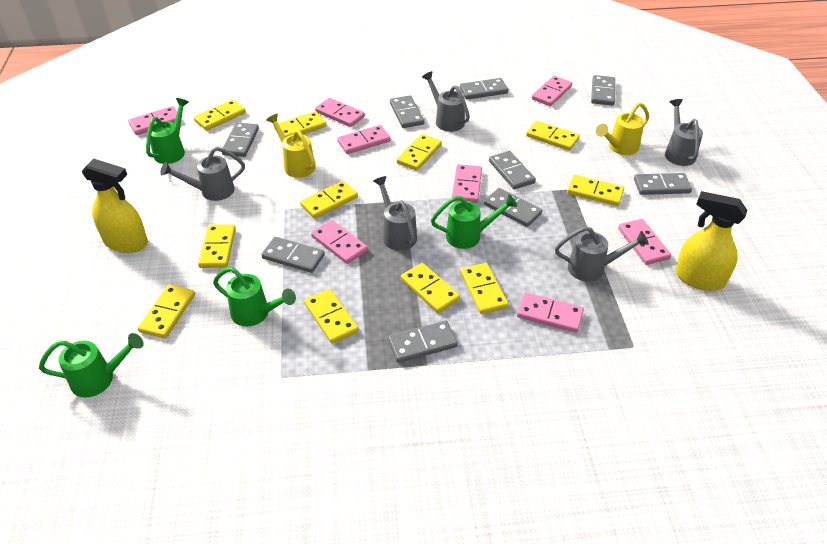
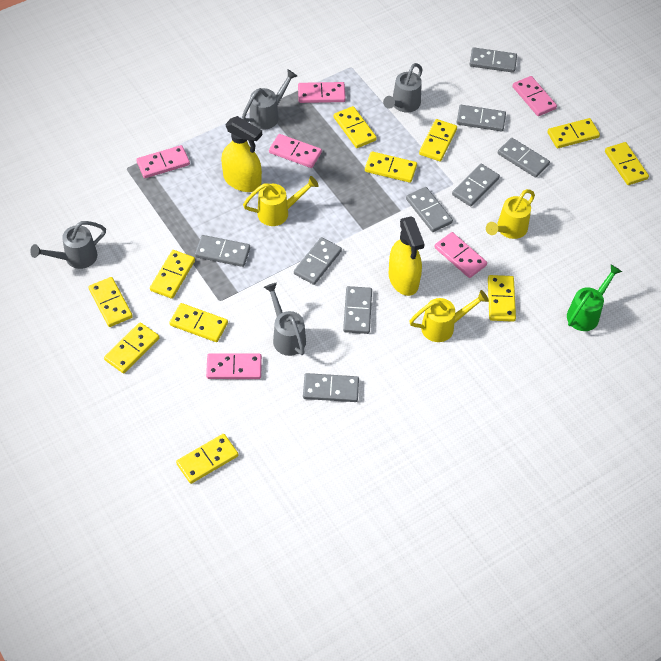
green watering can: 4 -> 1
grey watering can: 5 -> 4
pink domino: 8 -> 6
yellow watering can: 2 -> 3

